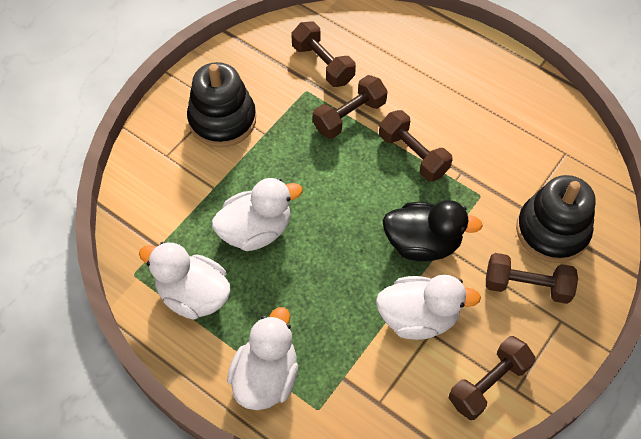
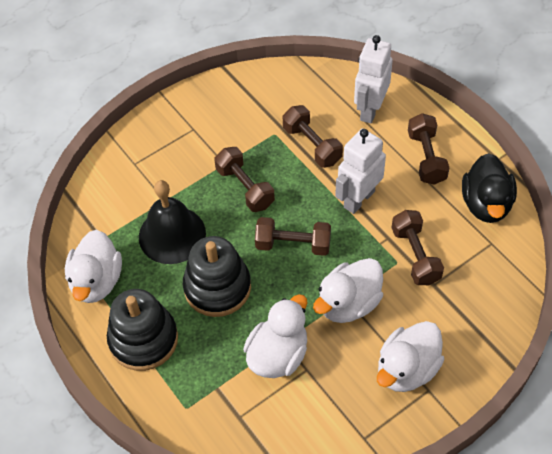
black bell: 0 -> 1
white robot: 0 -> 2

